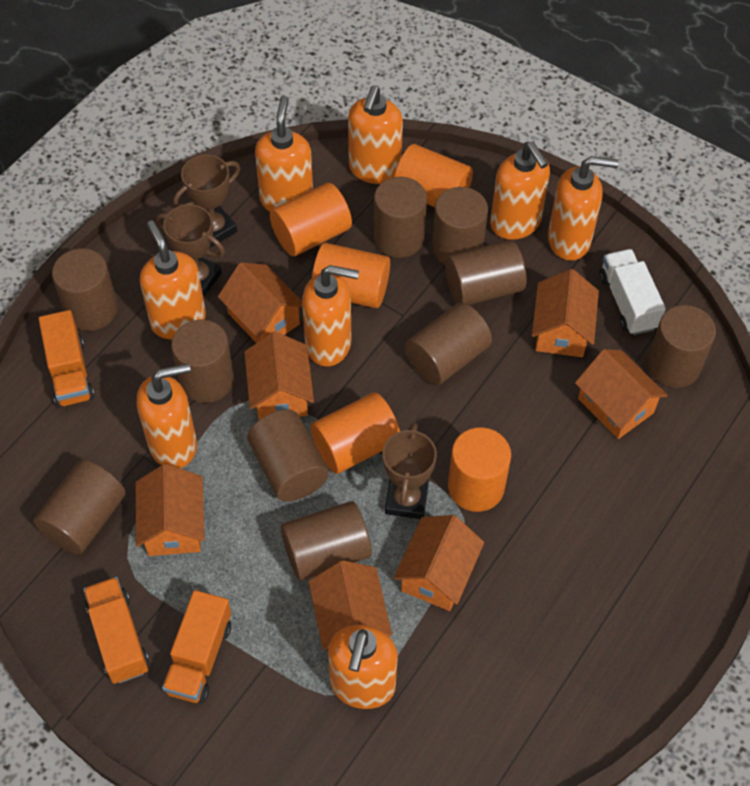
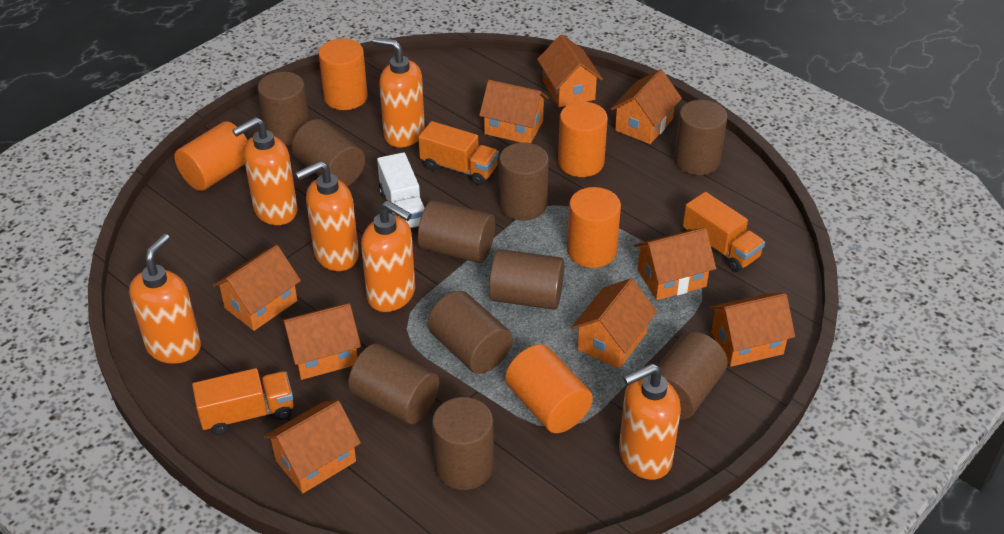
brown trophy: 3 -> 0
orange house: 7 -> 9
orange soap dispenser: 8 -> 6

